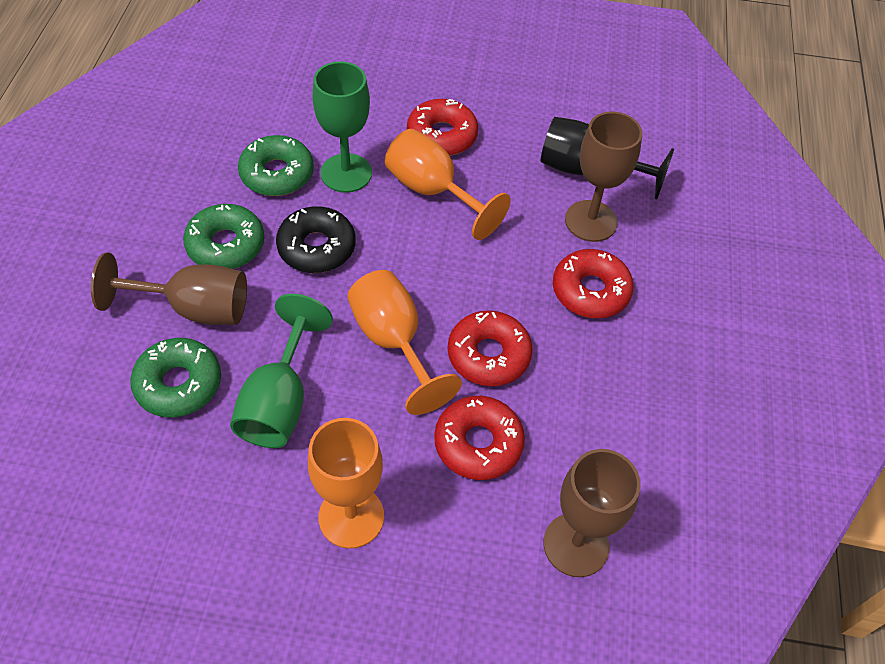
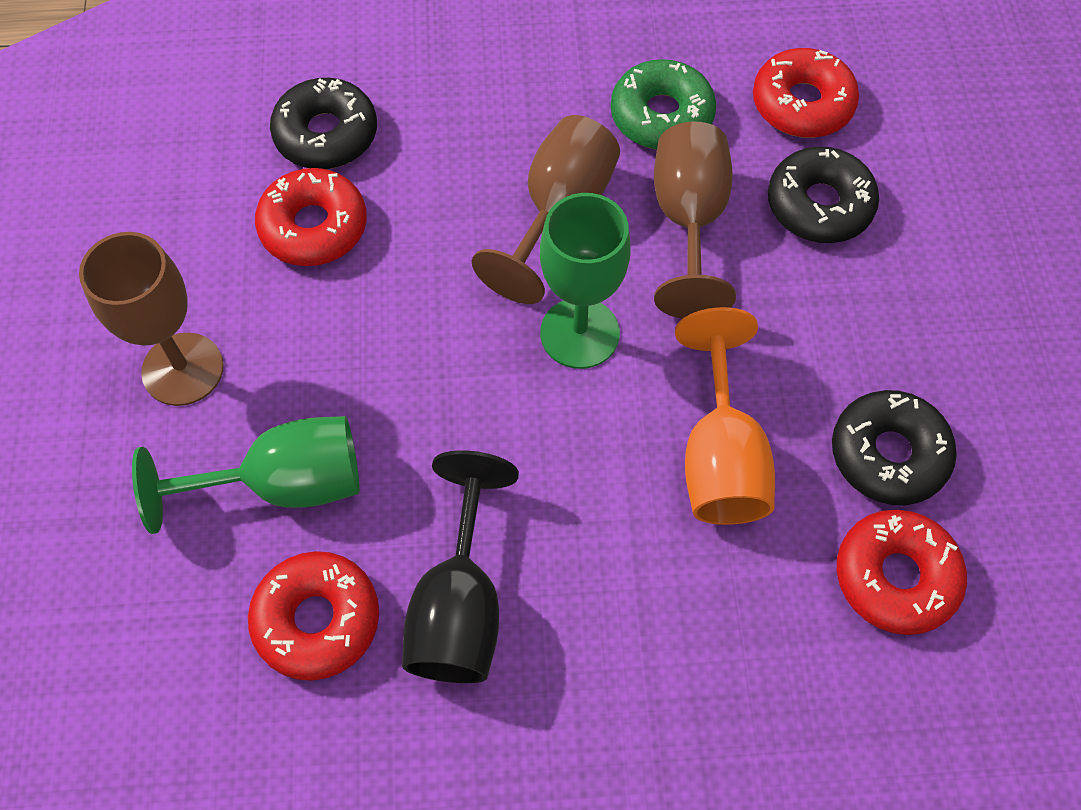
black donut: 1 -> 3
green donut: 3 -> 1
orange goblet: 3 -> 1

